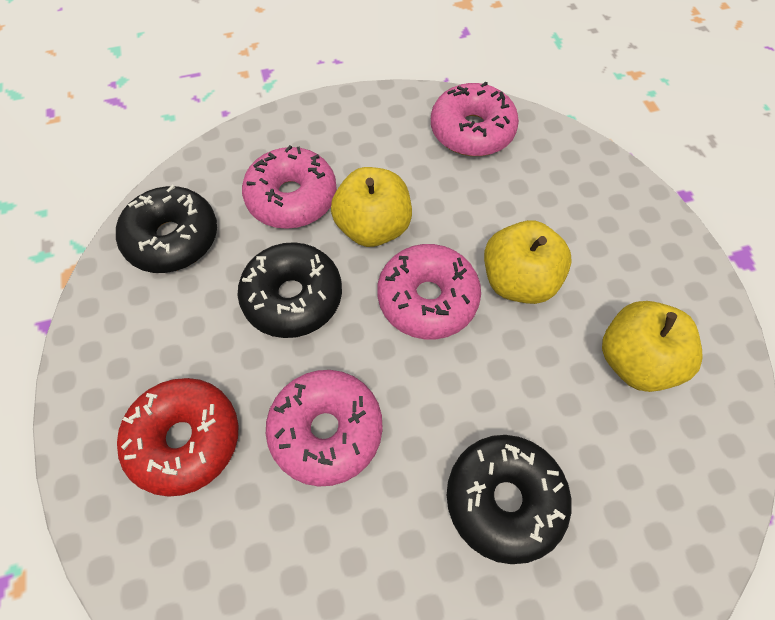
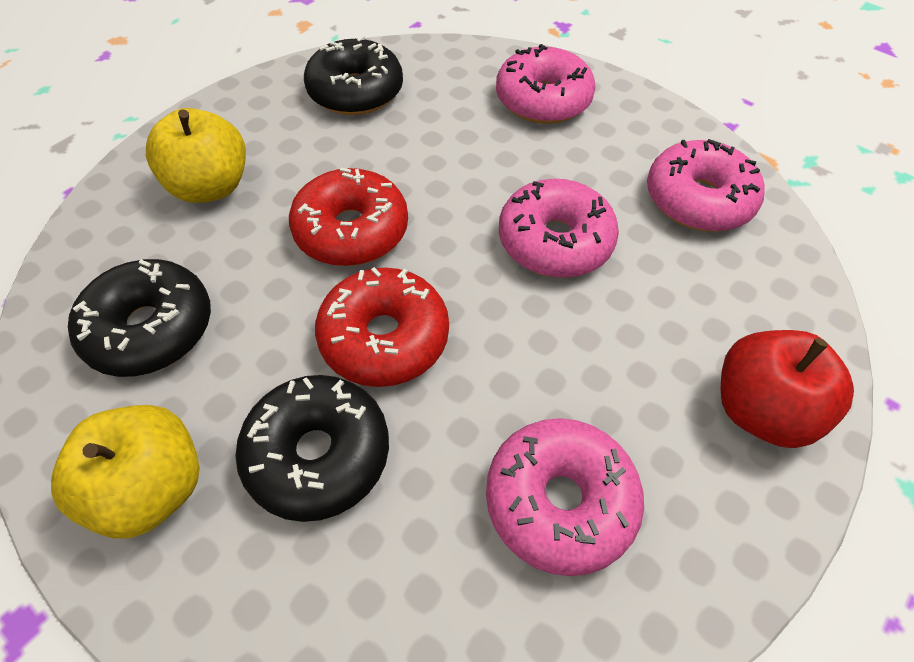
red apple: 0 -> 1
red donut: 1 -> 2
yellow apple: 3 -> 2

